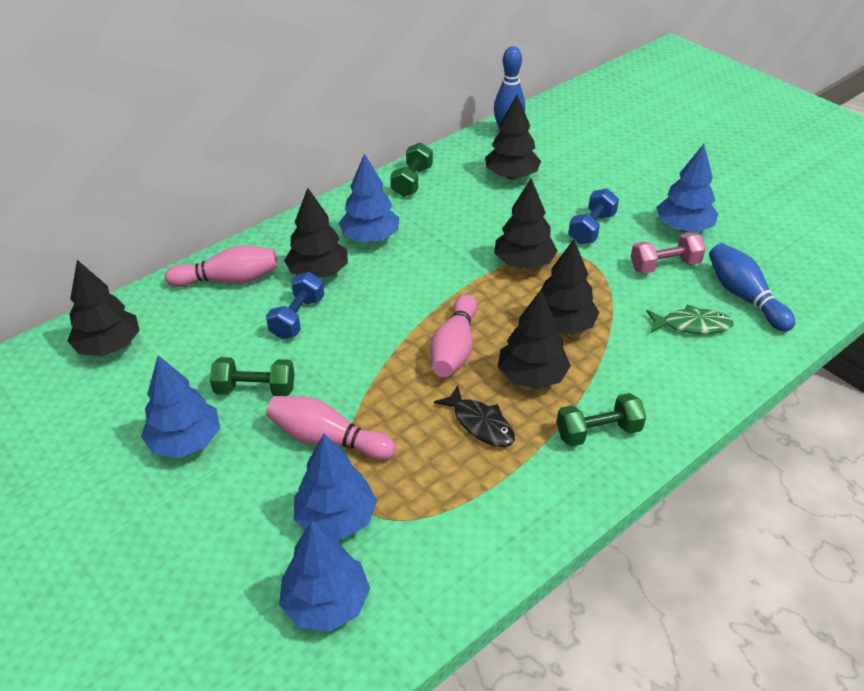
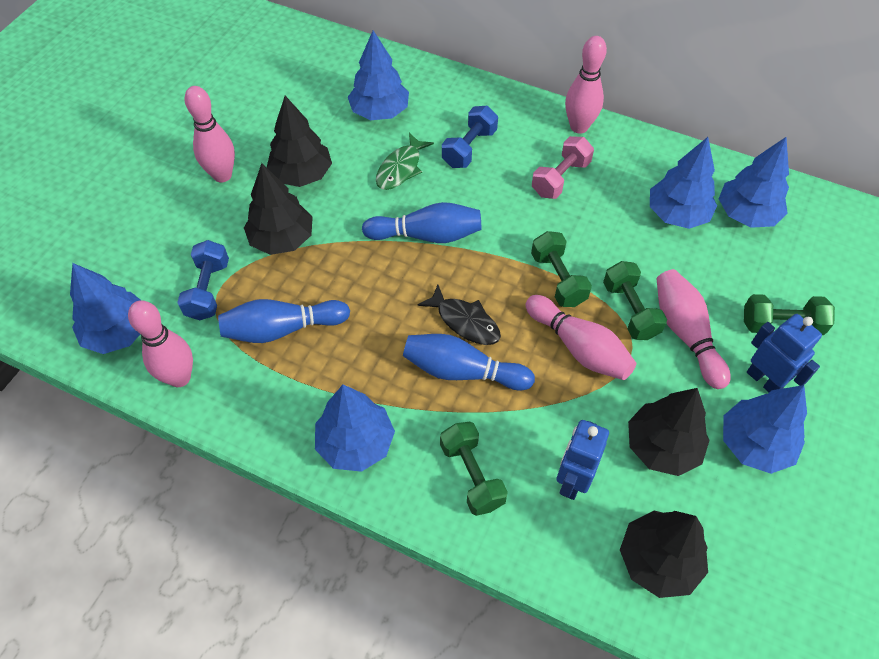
black tree: 6 -> 4
blue bowling pin: 2 -> 3
blue robot: 0 -> 2
blue tree: 5 -> 6
green dumbbell: 3 -> 4
pink bowling pin: 3 -> 5

